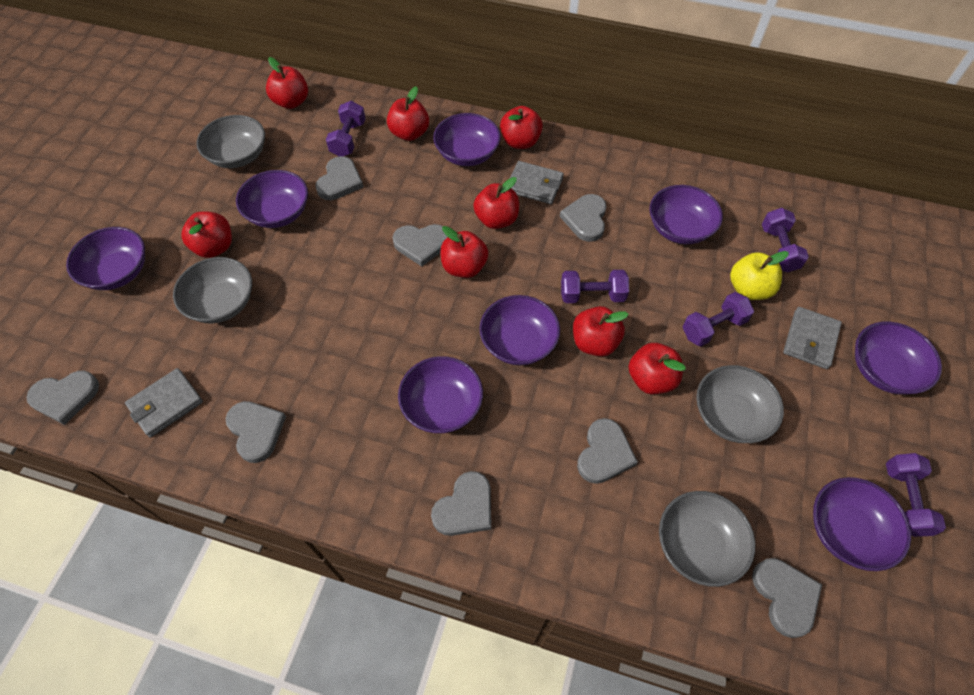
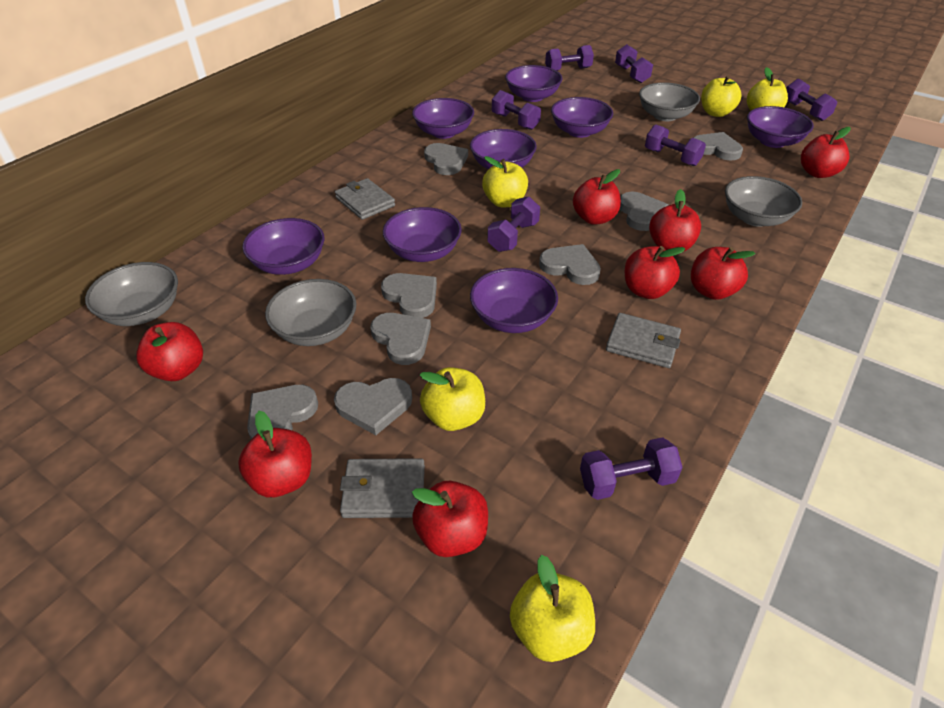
purple dumbbell: 5 -> 7
yellow apple: 1 -> 5

